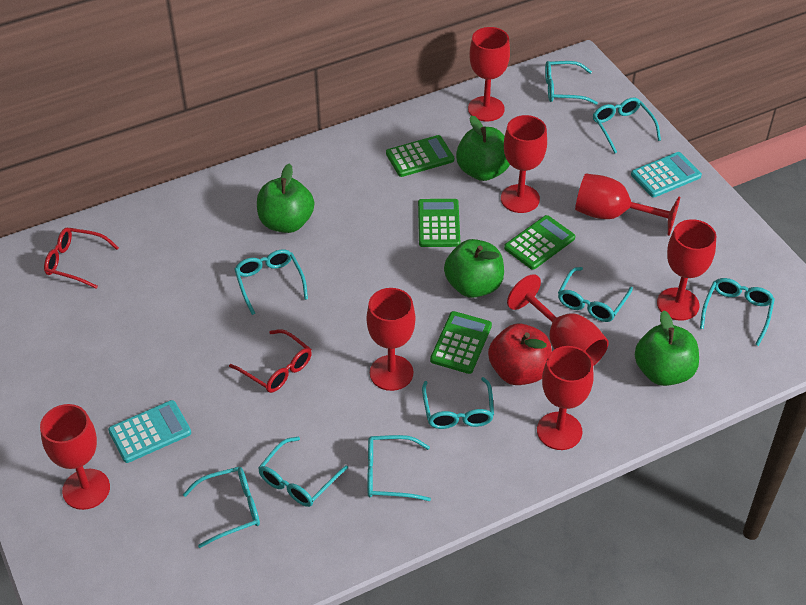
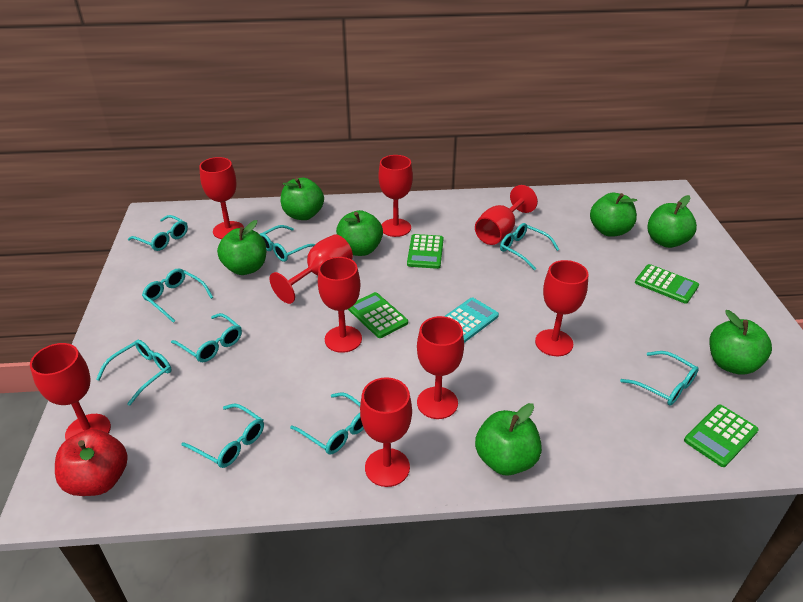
green apple: 4 -> 7
red glasses: 2 -> 0
red goblet: 8 -> 9
turquoise calculator: 2 -> 1

